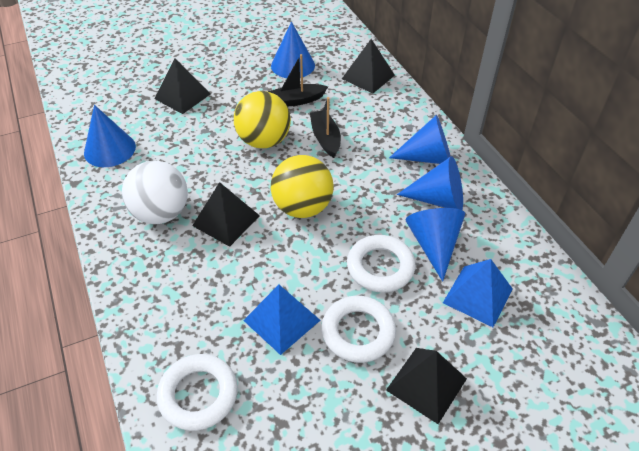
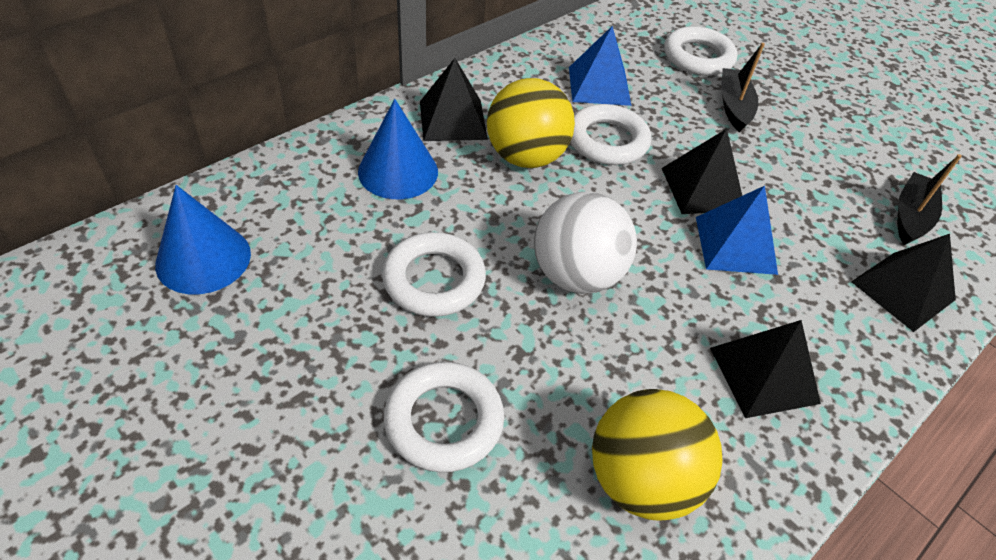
blue cone: 5 -> 2
white ring: 3 -> 4

